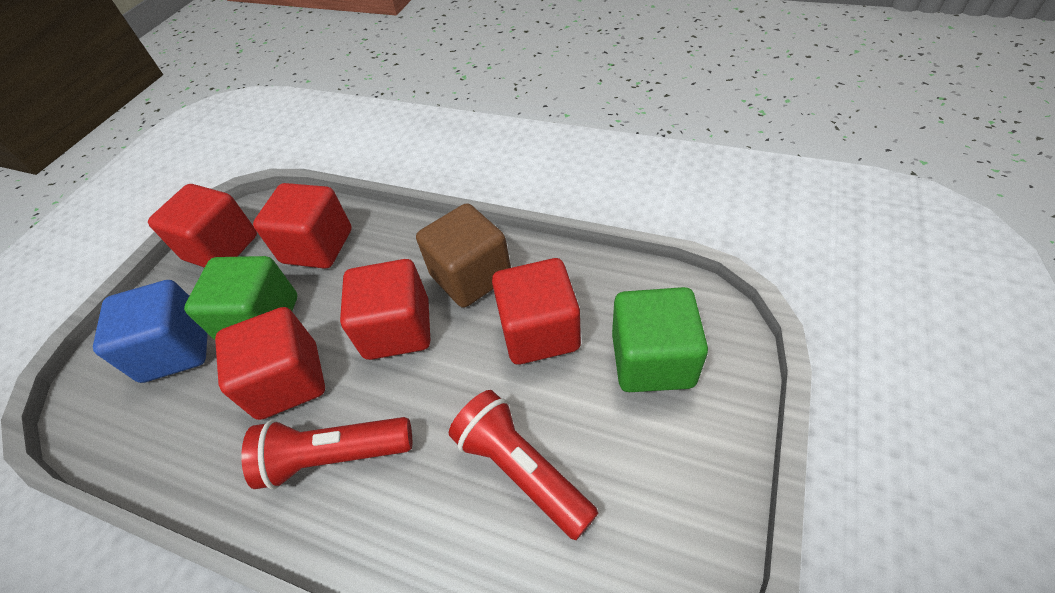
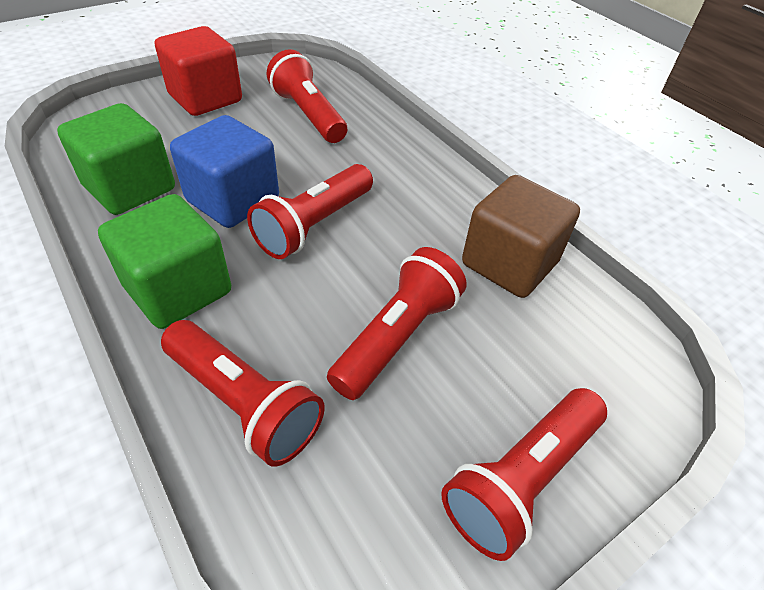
red cube: 5 -> 1
red flashlight: 2 -> 5

